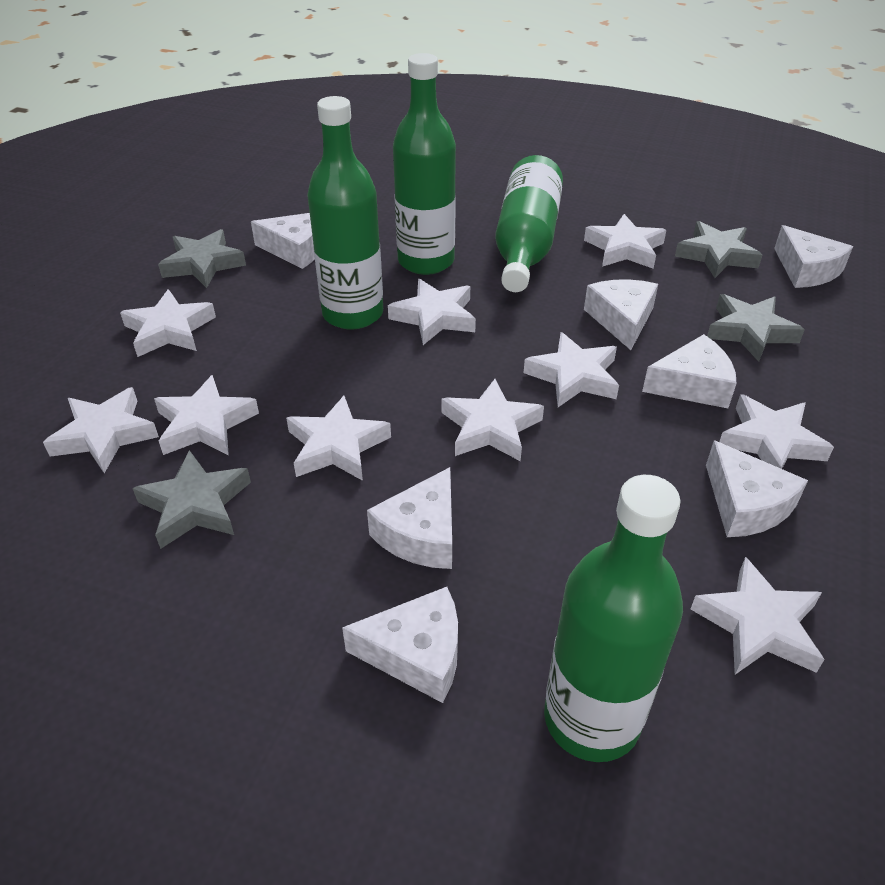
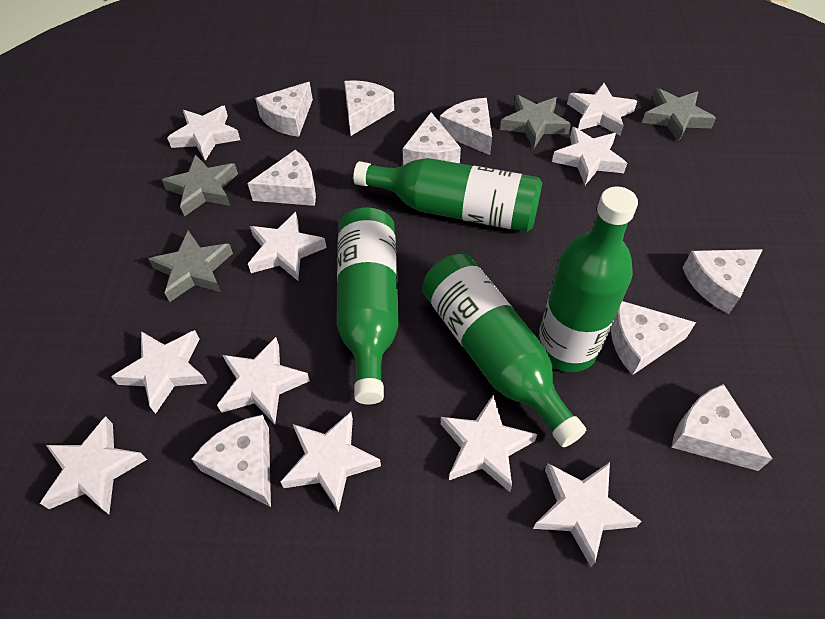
white cheese: 7 -> 9

